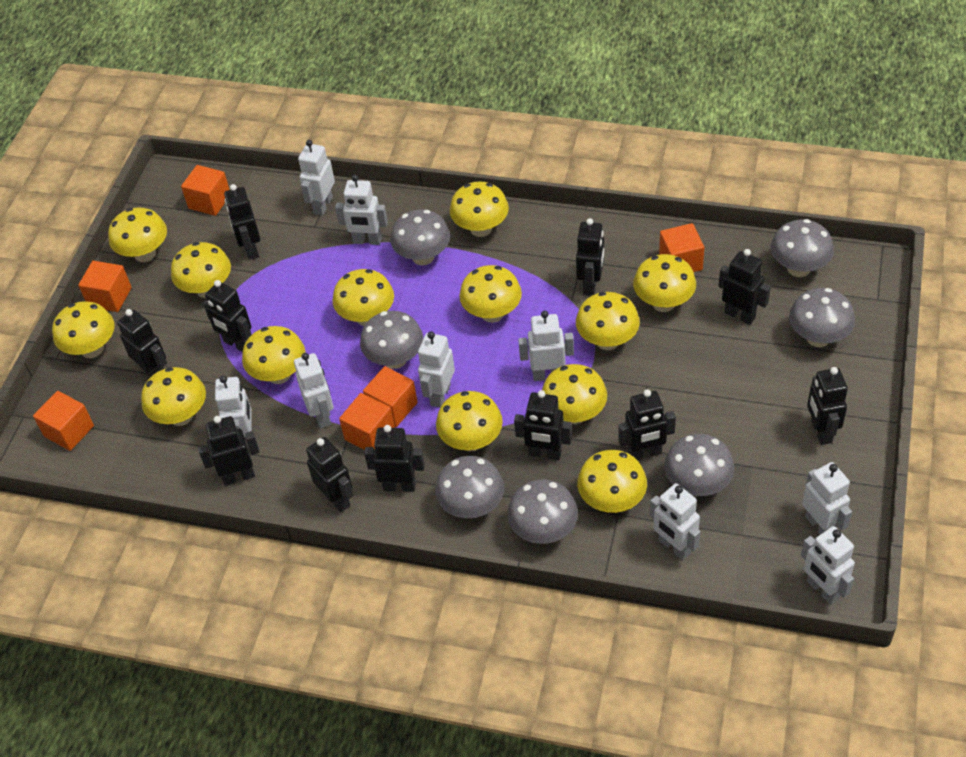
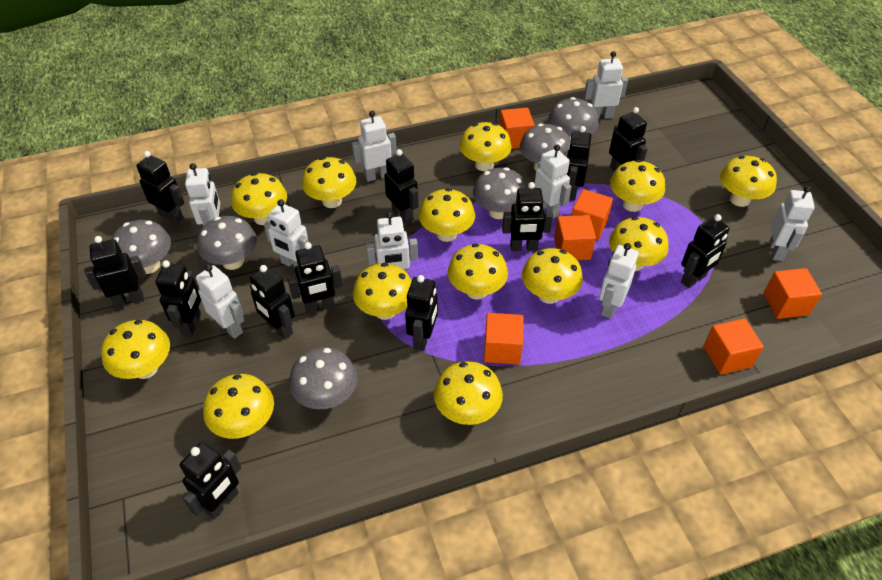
black robot: 11 -> 12
grey mushroom: 7 -> 6

